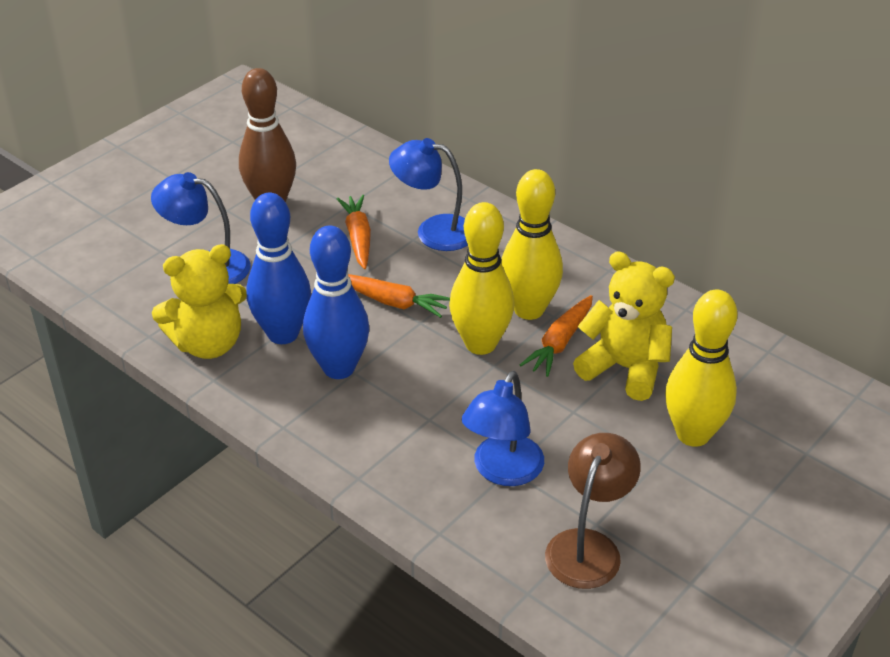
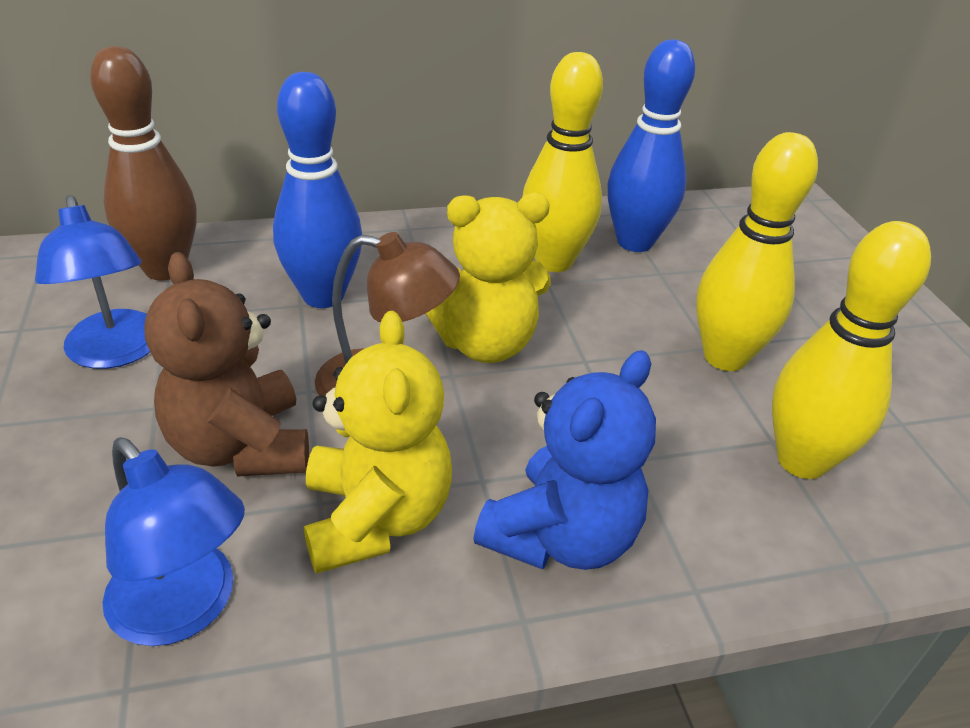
blue lamp: 3 -> 2
blue teddy bear: 0 -> 1
brown teddy bear: 0 -> 1
orange carrot: 3 -> 0

